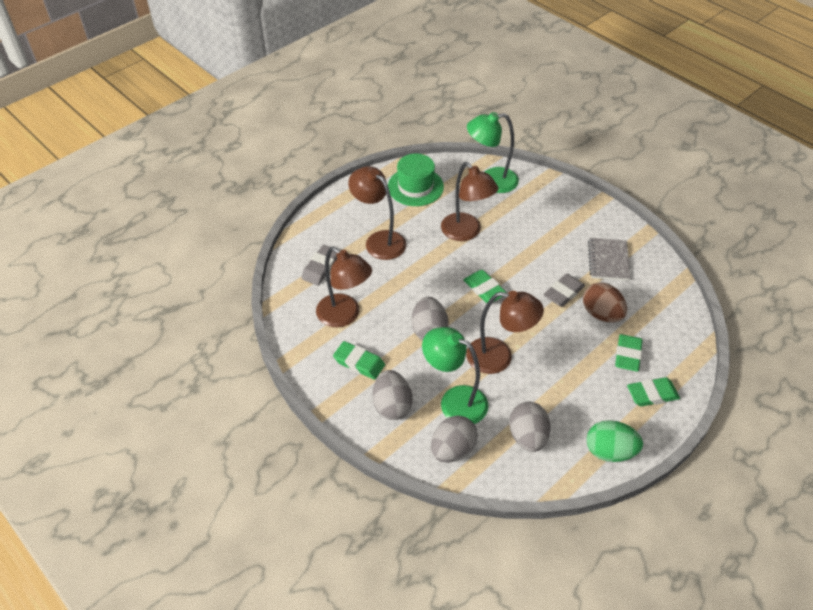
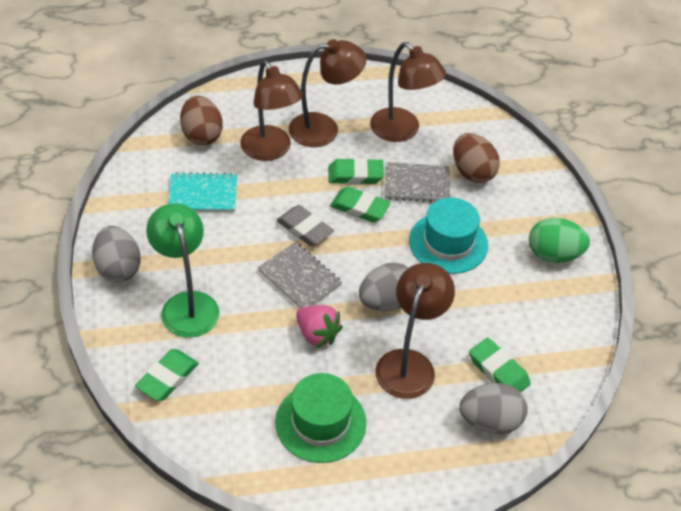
brown egg: 1 -> 2
green lamp: 2 -> 1
grey egg: 4 -> 3
grey eraser: 2 -> 1
grey notebook: 1 -> 2
pink strawberry: 0 -> 1
turquoise hat: 0 -> 1
turquoise notebook: 0 -> 1

